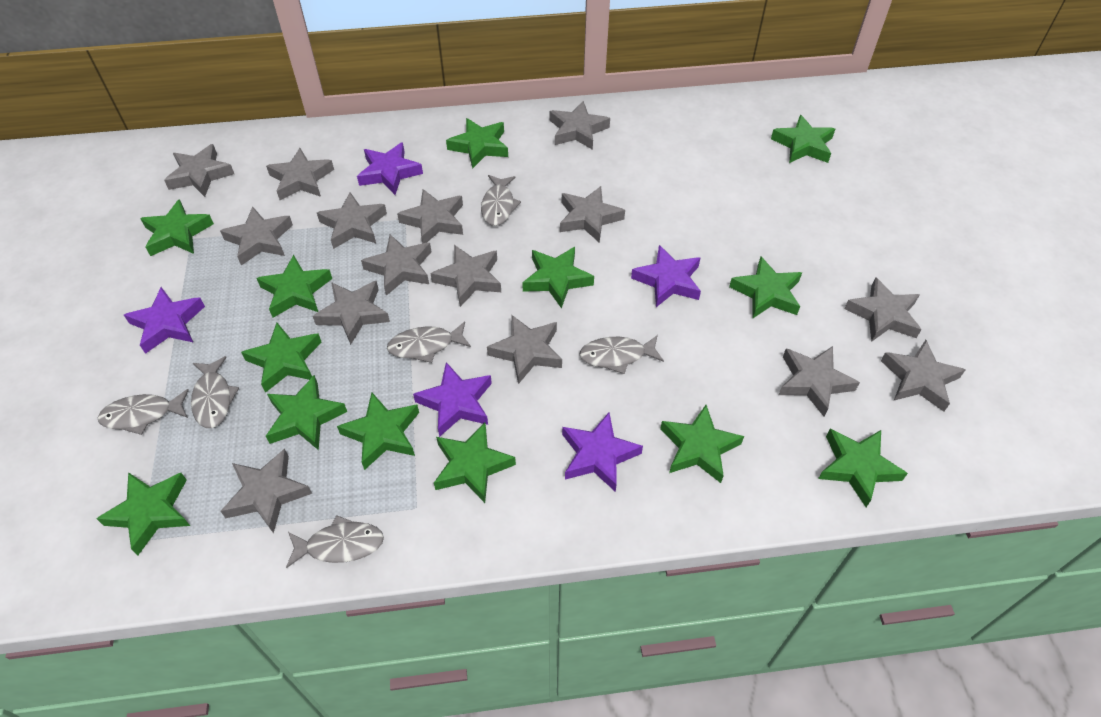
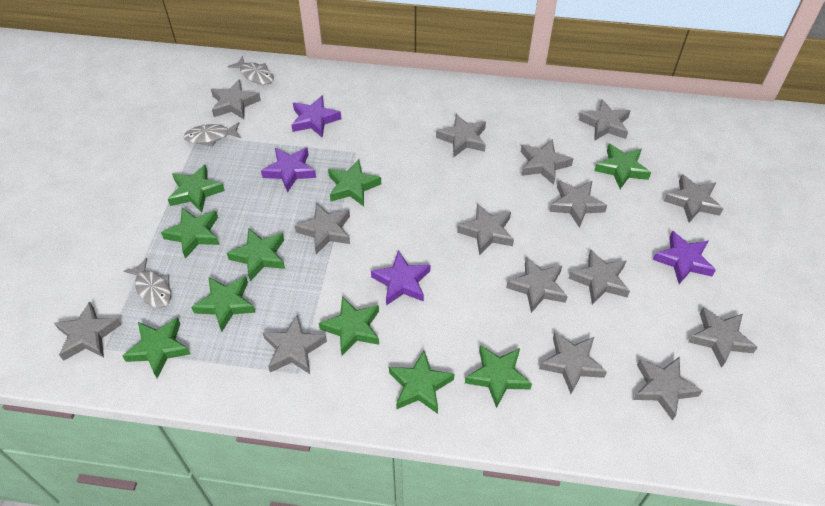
green star: 13 -> 10
grey fish: 6 -> 3
purple star: 5 -> 4

